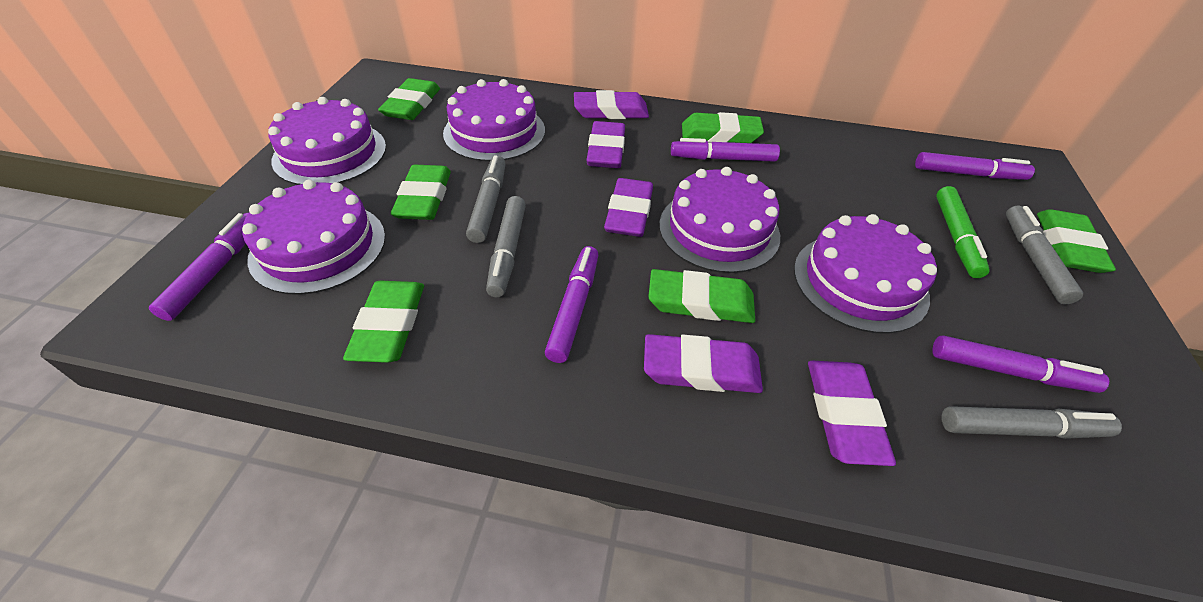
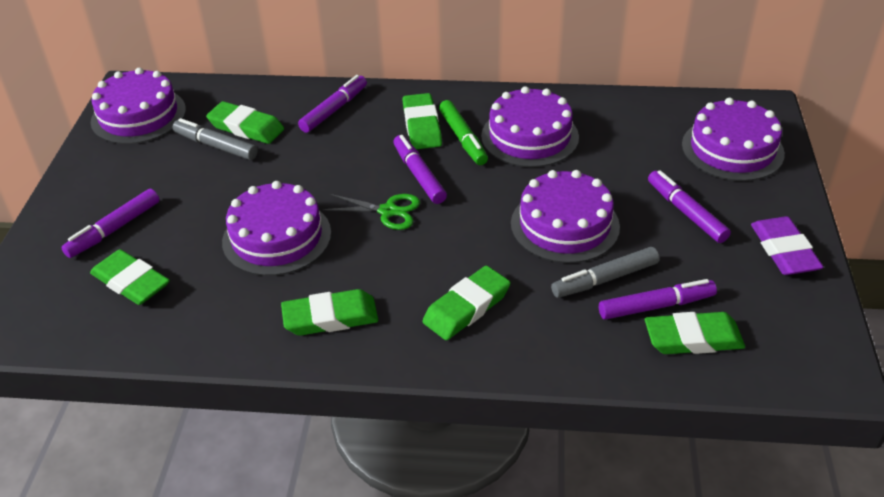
green scissors: 0 -> 1
grey marker: 4 -> 2
purple eraser: 5 -> 1

